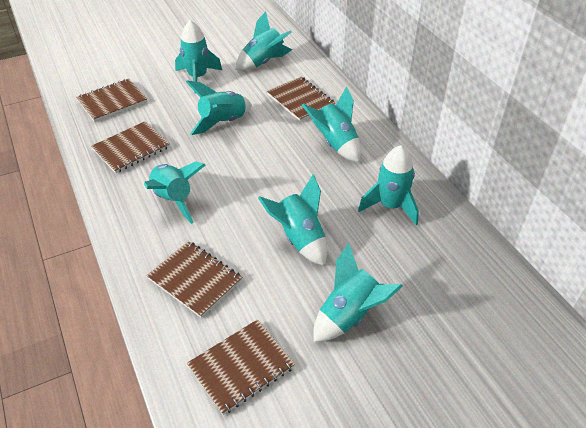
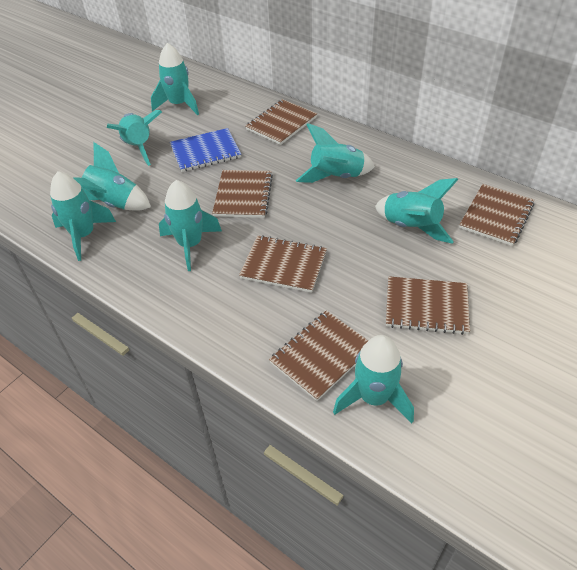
blue notebook: 0 -> 1
brown notebook: 5 -> 6

